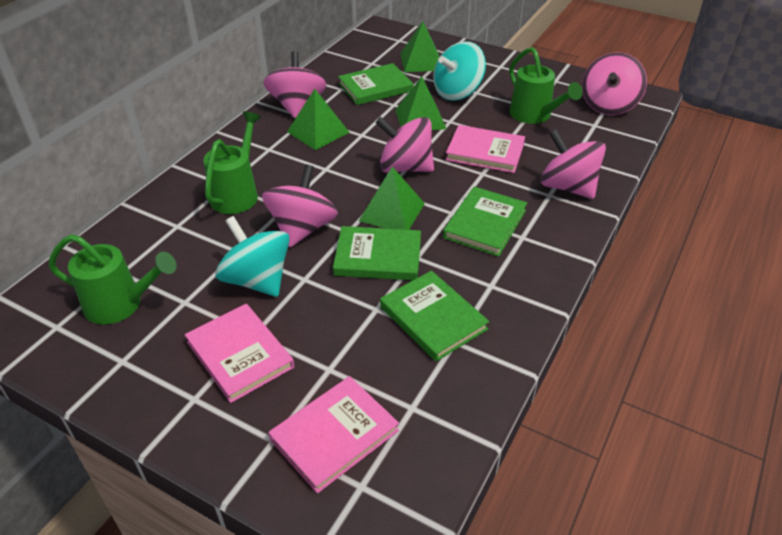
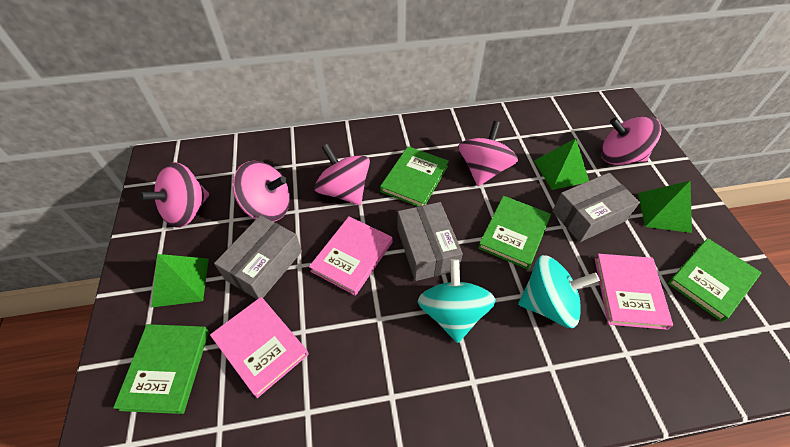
green pyramid: 4 -> 3
green watering can: 3 -> 0
grey box: 0 -> 3

